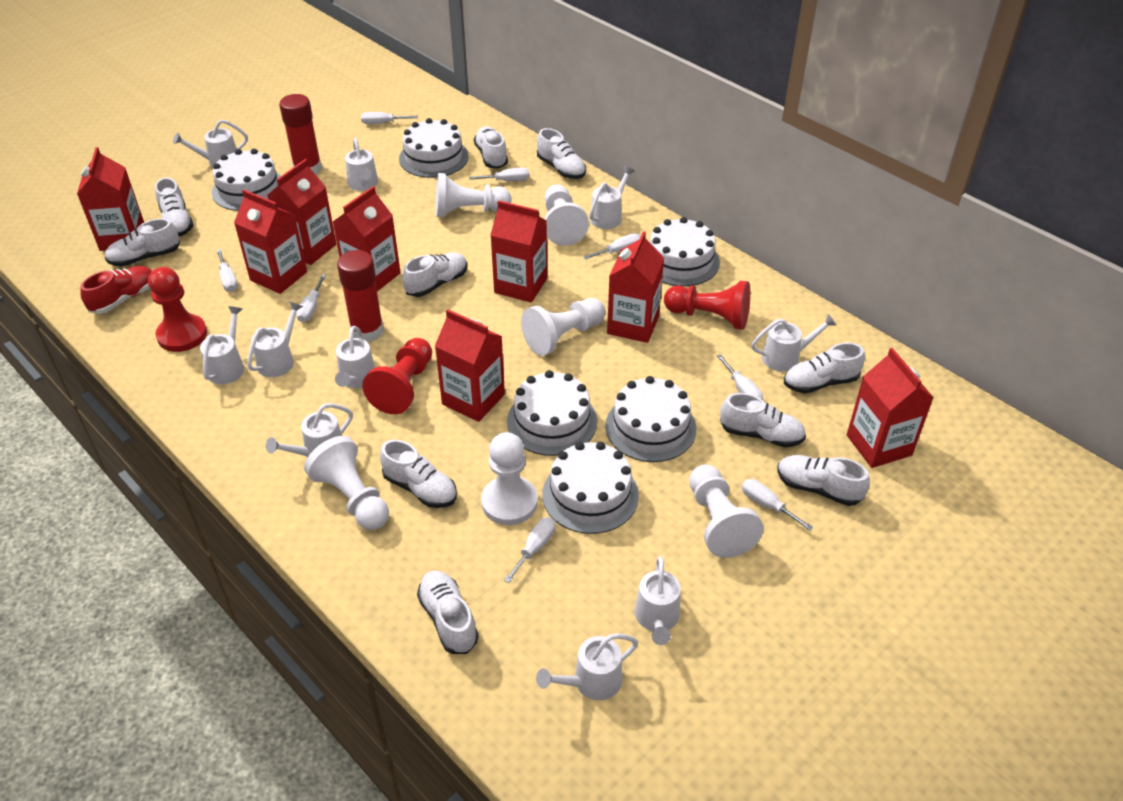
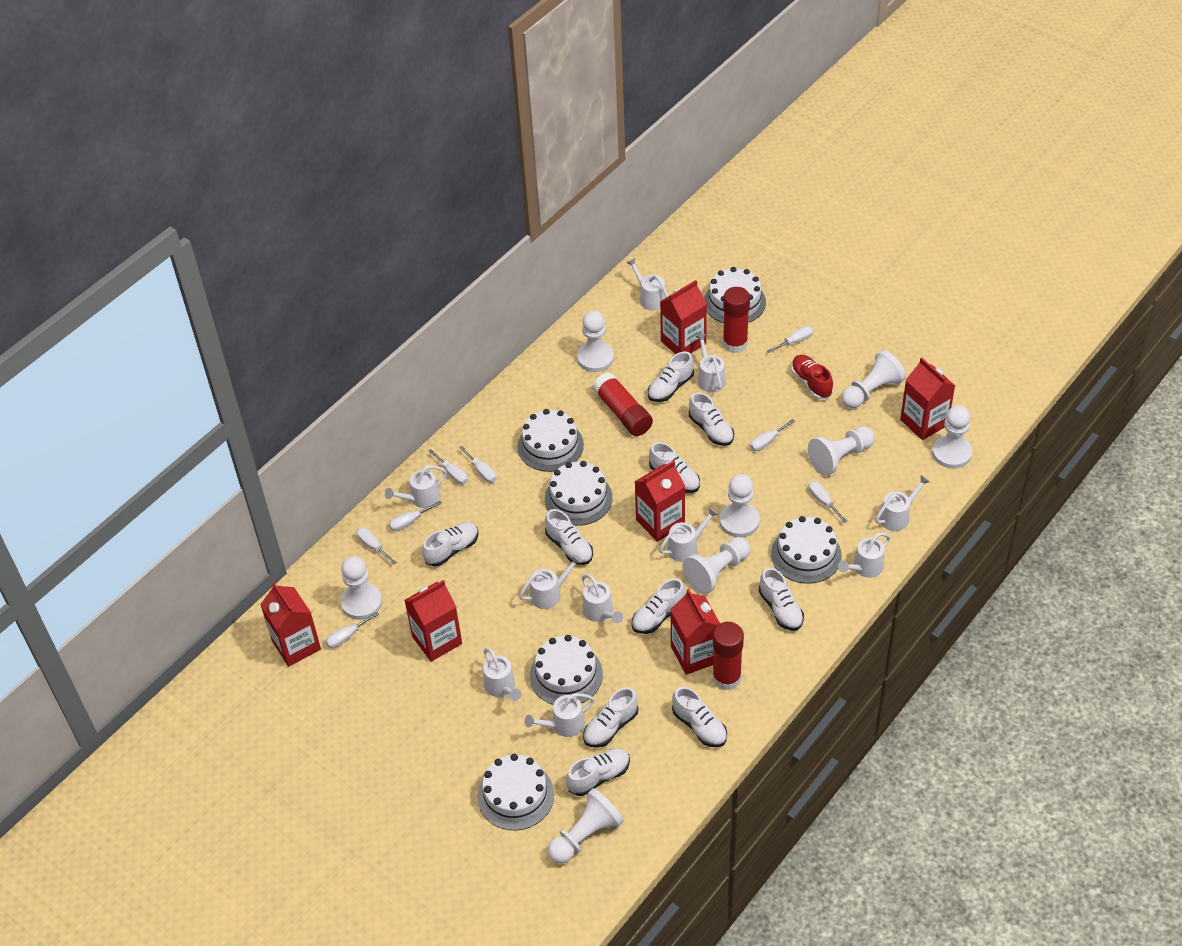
red carton: 8 -> 6
red glue stick: 2 -> 3
red pawn: 3 -> 0
white pawn: 6 -> 8

